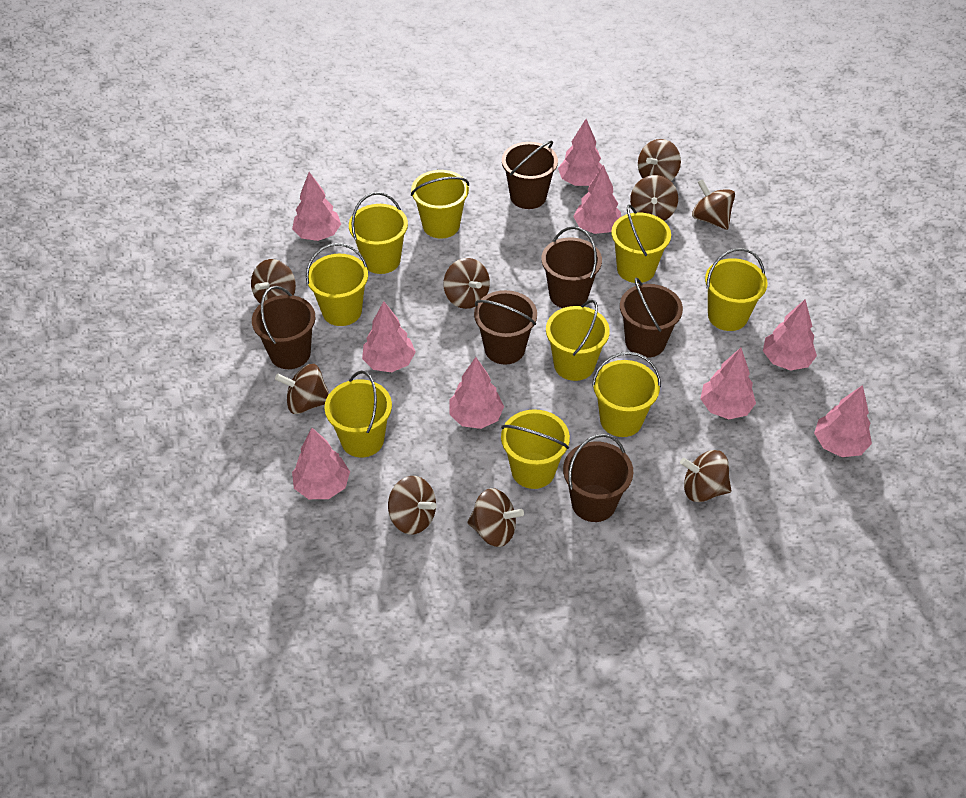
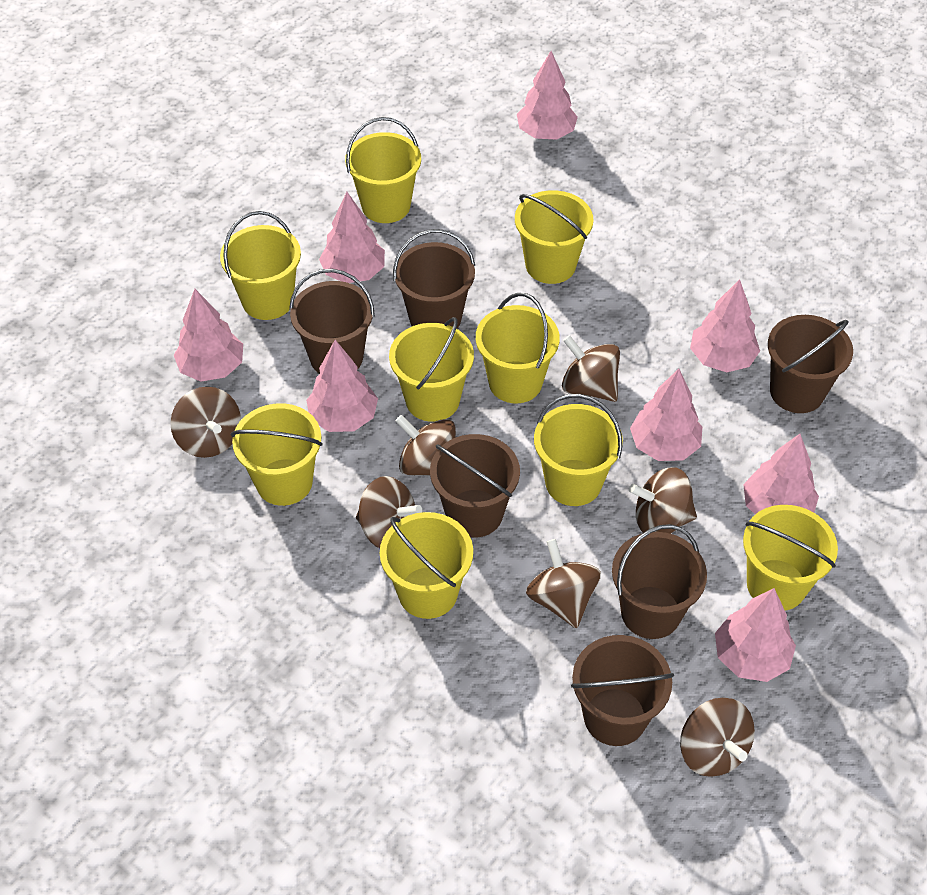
brown spinning top: 9 -> 7
pink tree: 9 -> 8

